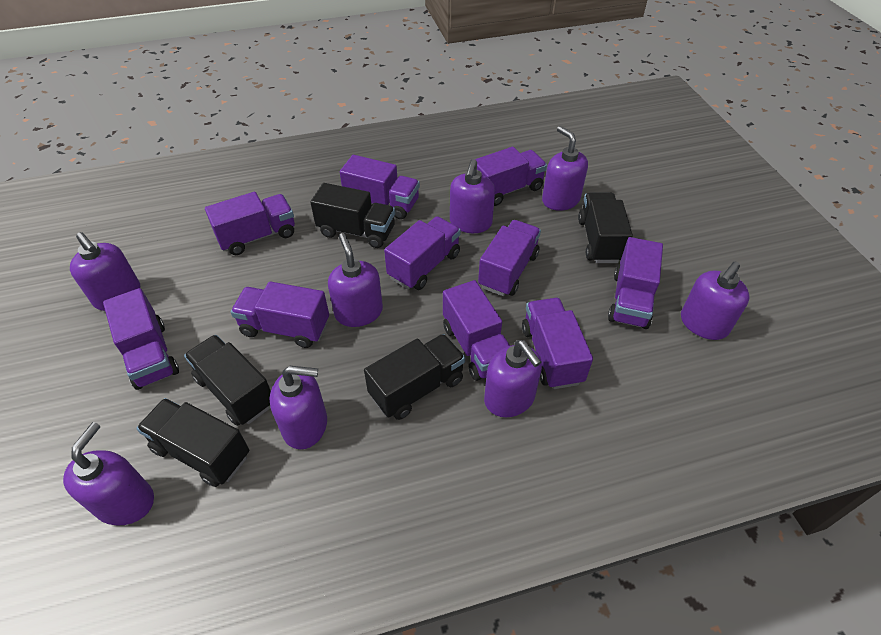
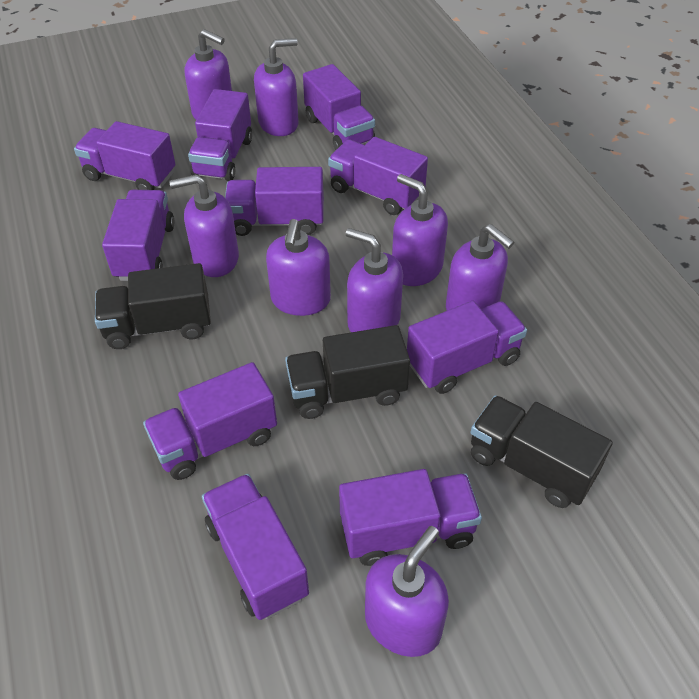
black truck: 5 -> 3

